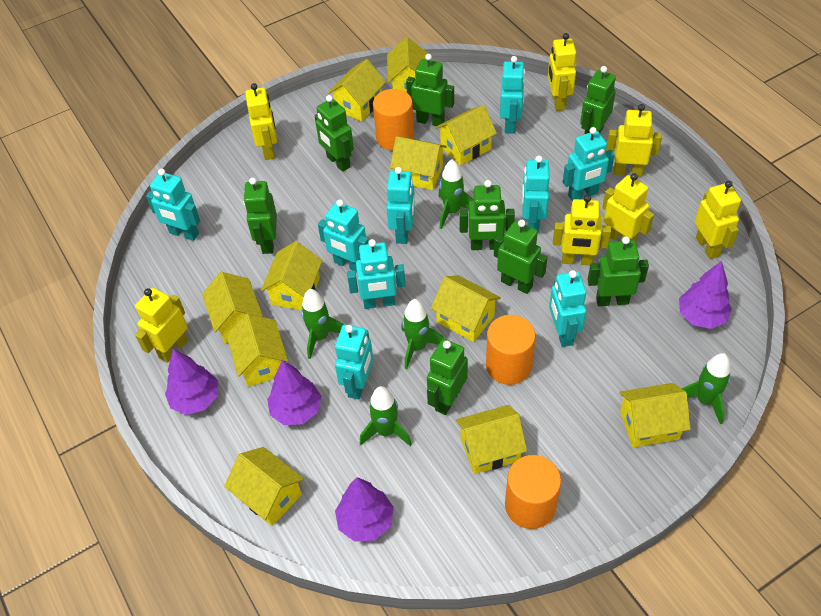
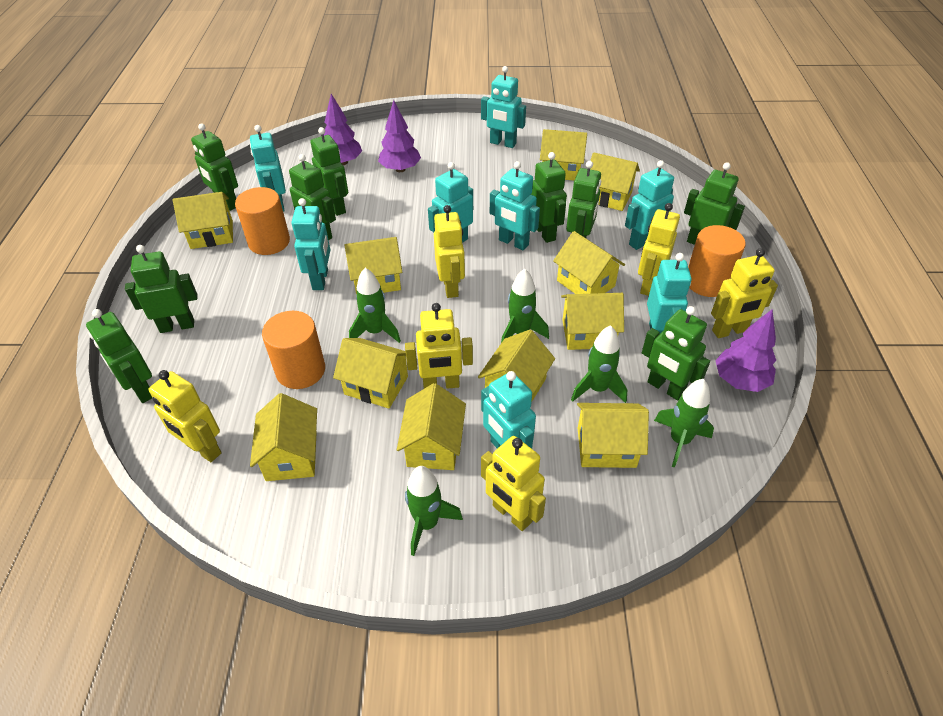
green robot: 8 -> 9
purple tree: 4 -> 3
turquoise robot: 9 -> 8
yellow robot: 7 -> 6

